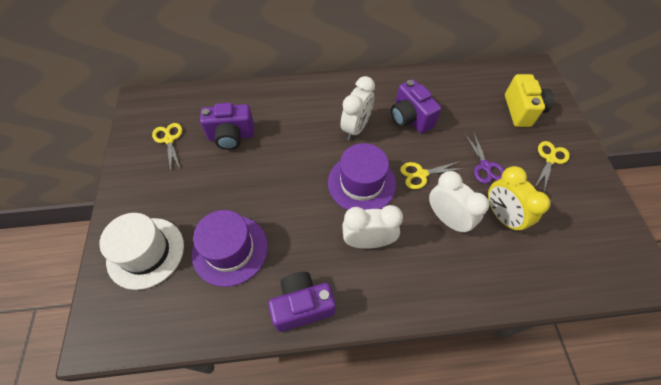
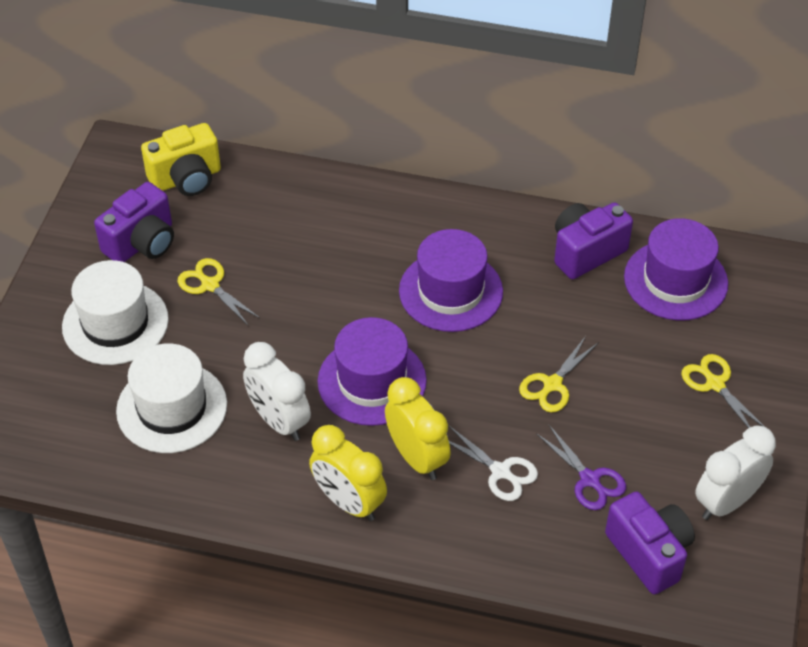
purple hat: 2 -> 3
white clock: 3 -> 2
white hat: 1 -> 2
white scissors: 0 -> 1
yellow clock: 1 -> 2

